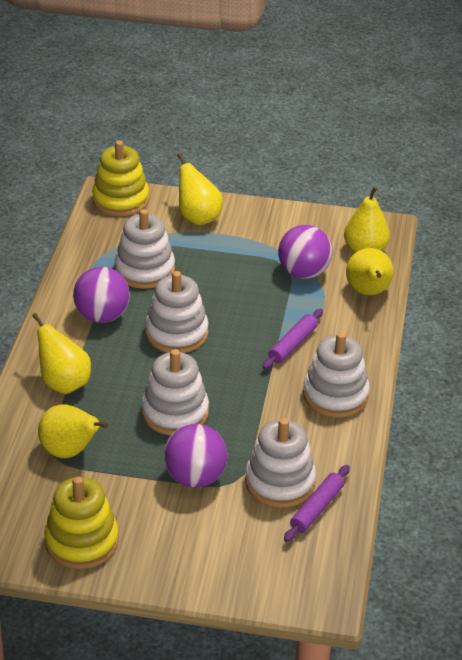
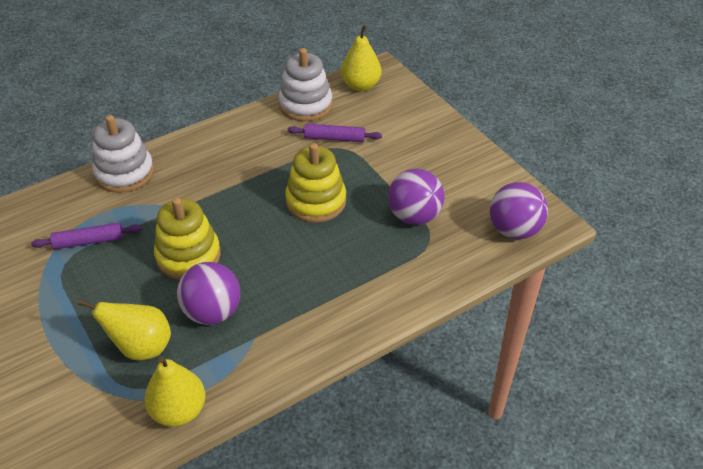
white stacking toy: 5 -> 2
yellow pear: 5 -> 3

